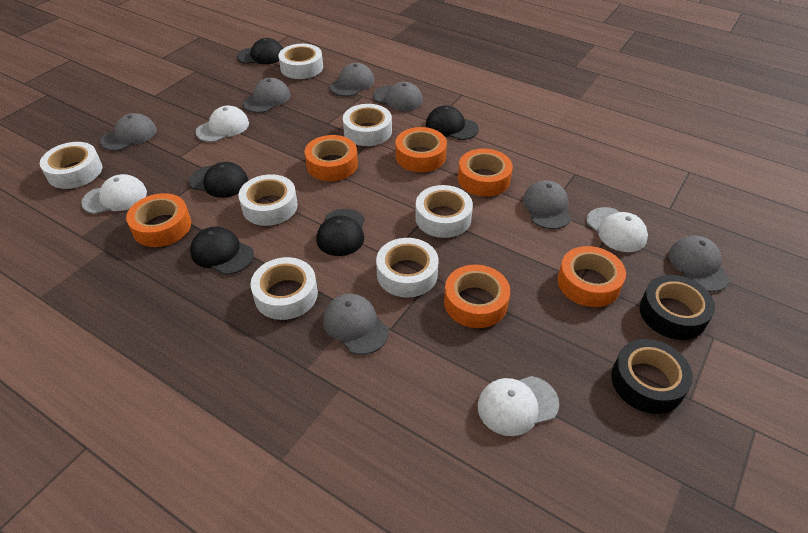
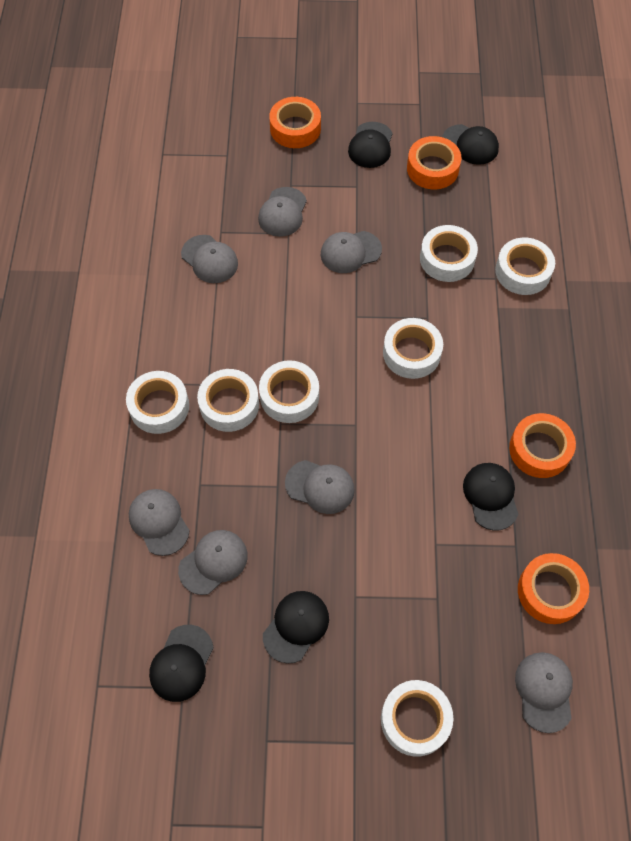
black tape: 2 -> 0
orange tape: 6 -> 4
white cap: 4 -> 0

